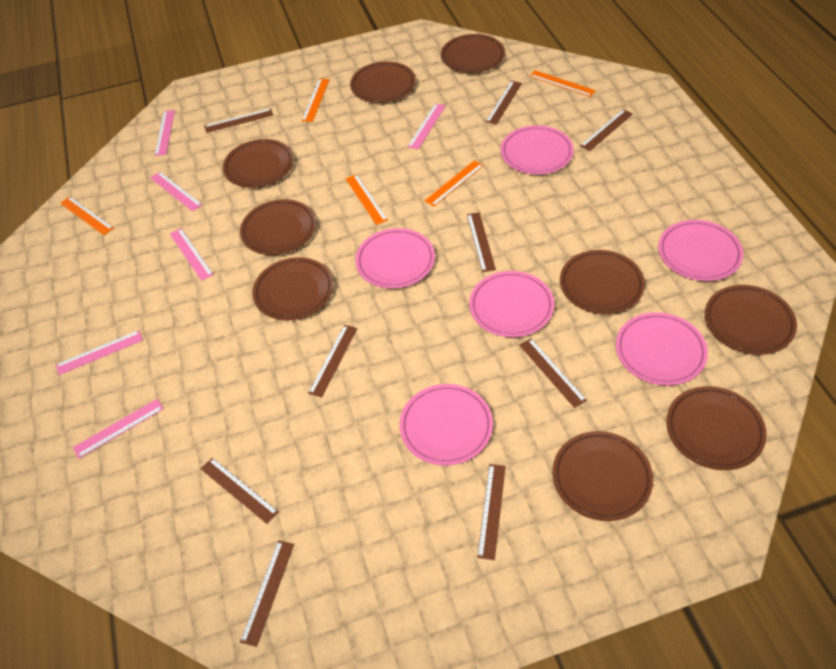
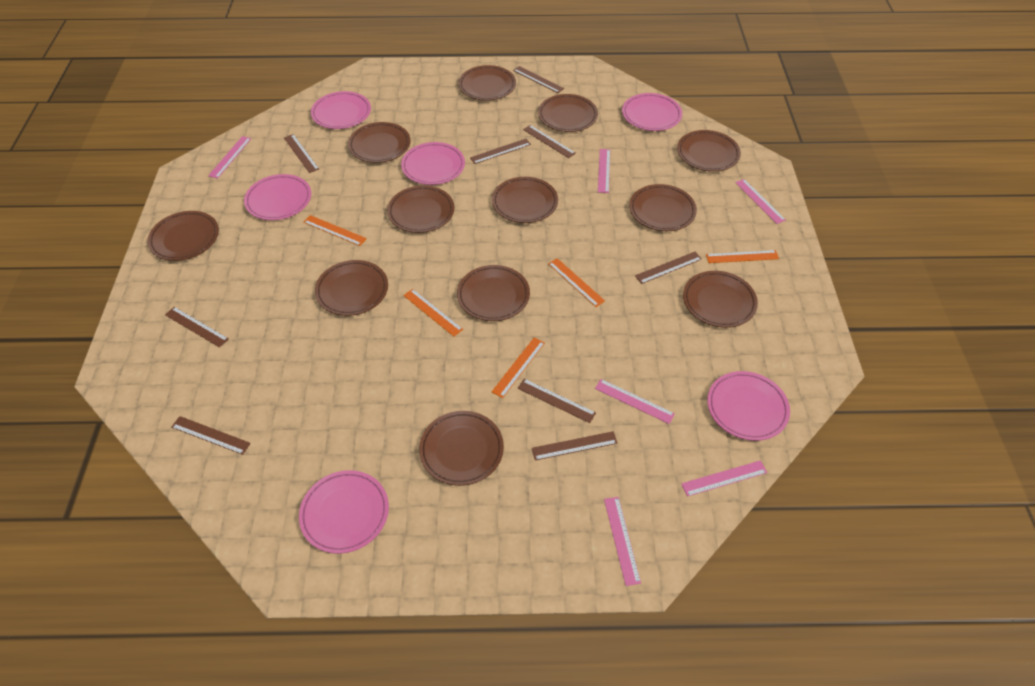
brown plate: 9 -> 12

